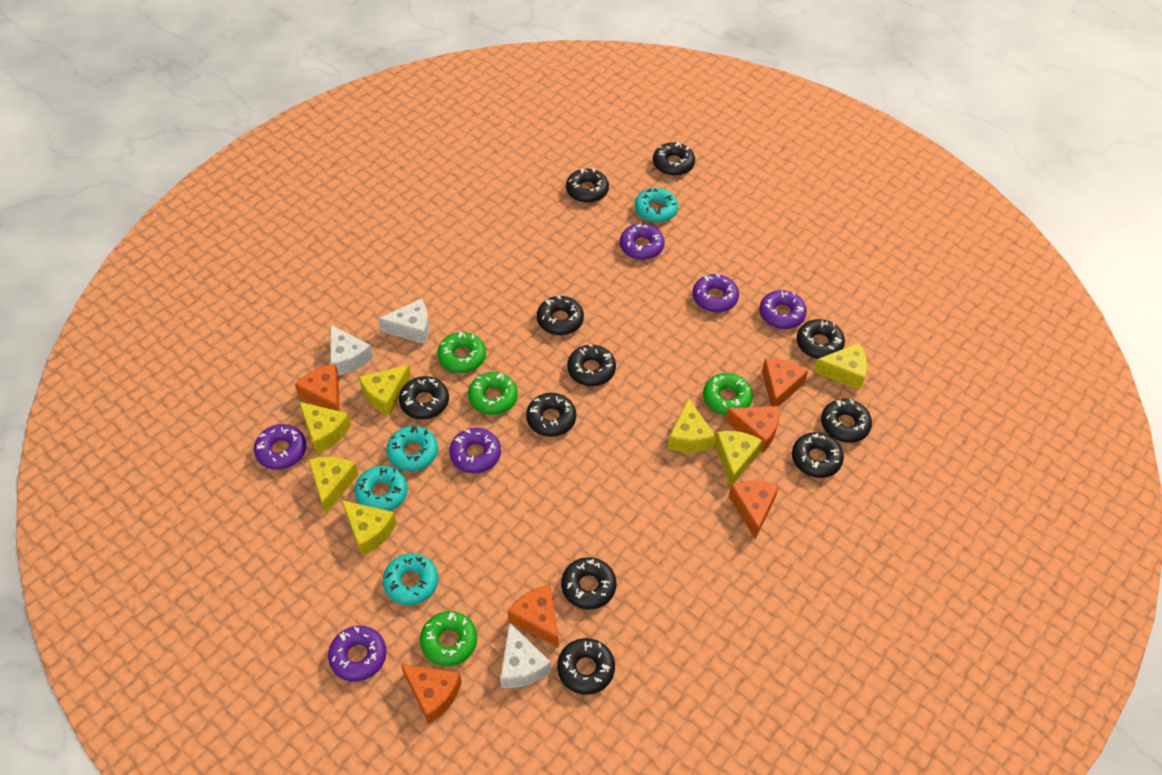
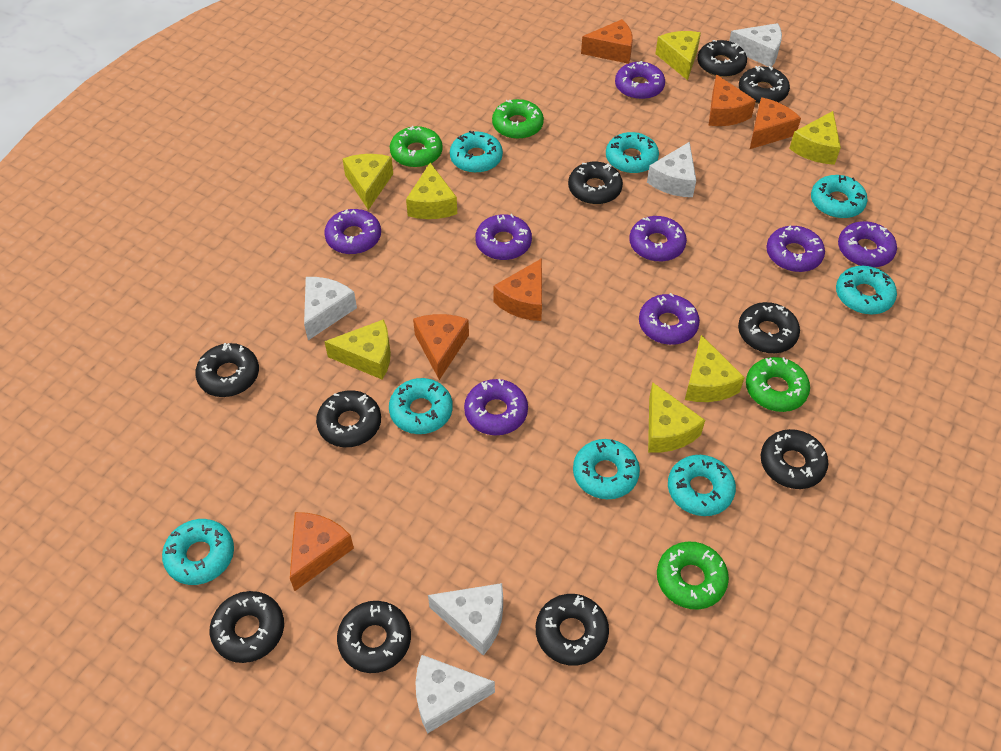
black donut: 11 -> 10
purple donut: 6 -> 8
turquoise donut: 4 -> 8
white cheese: 3 -> 5

